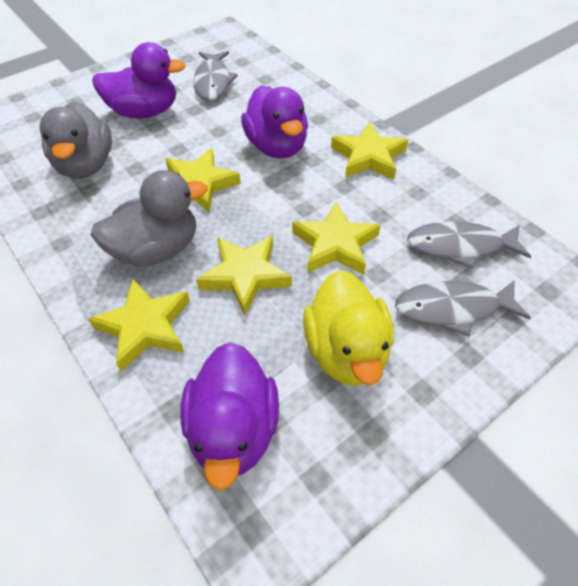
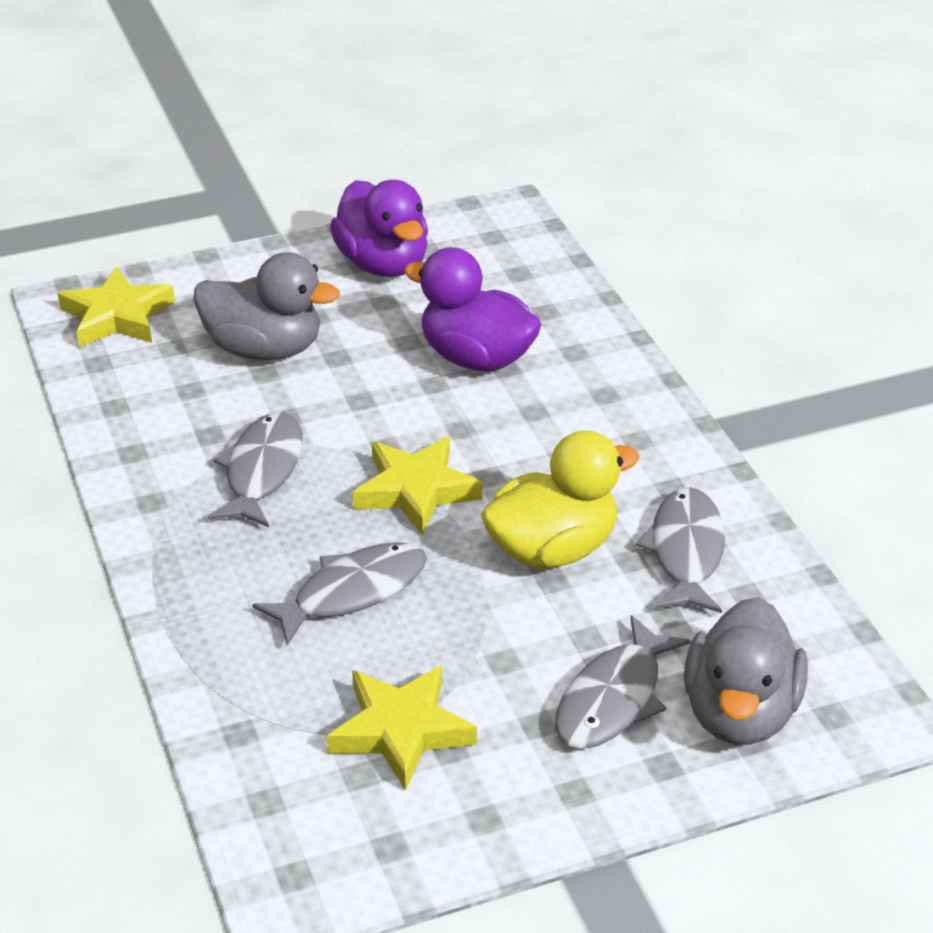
grey fish: 3 -> 4
purple duck: 3 -> 2
yellow star: 5 -> 3

